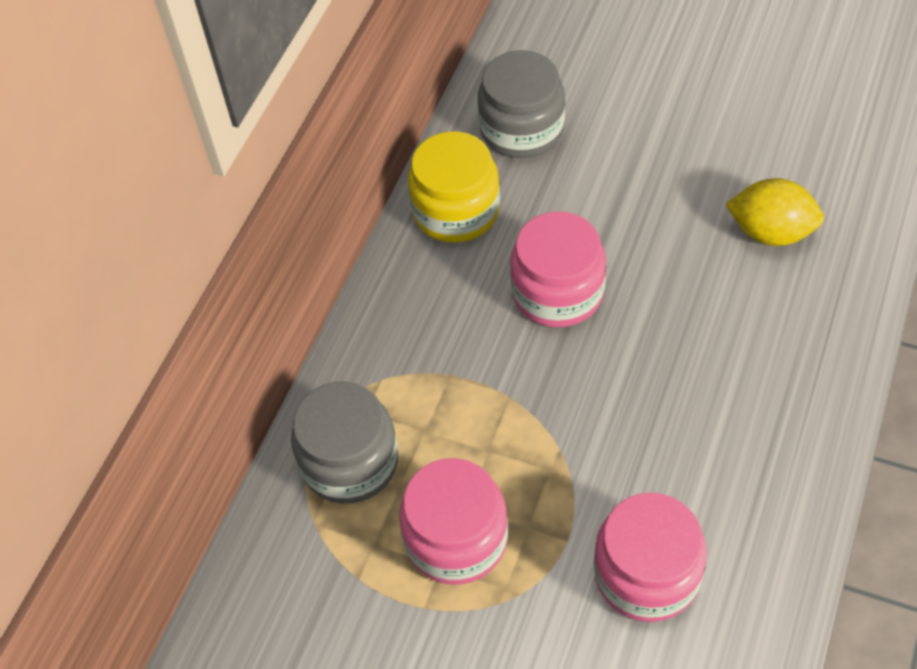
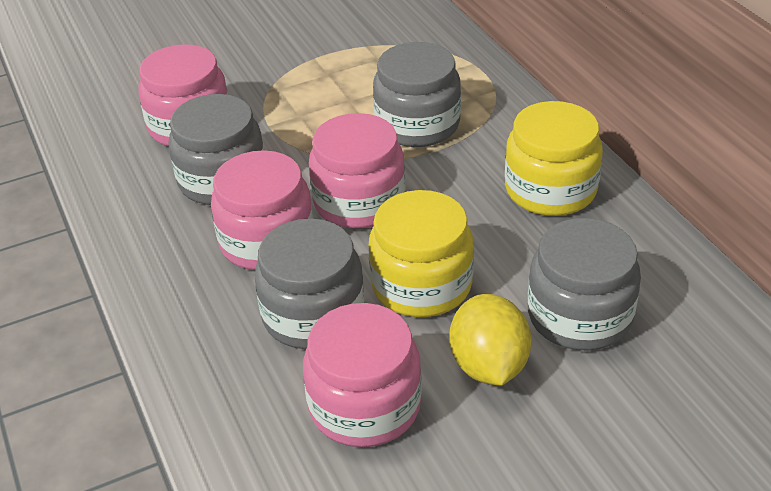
grey jar: 2 -> 4
pink jar: 3 -> 4
yellow jar: 1 -> 2

